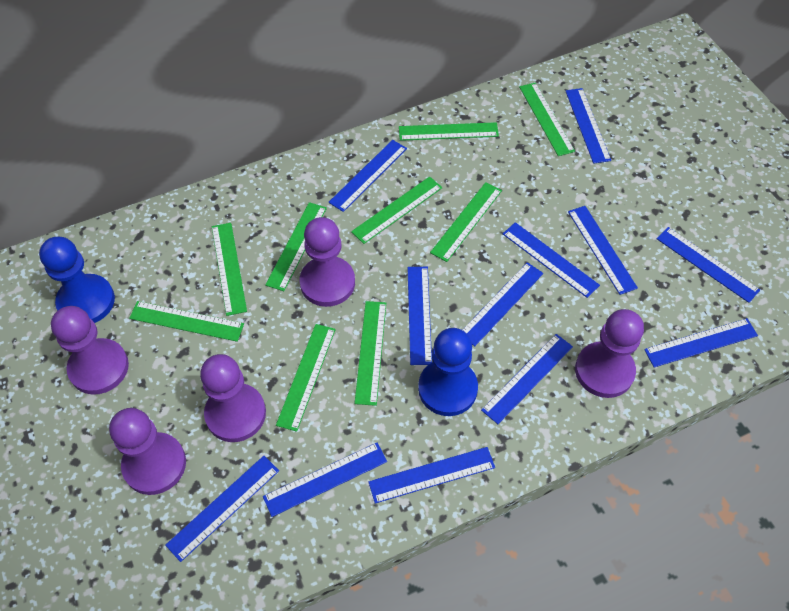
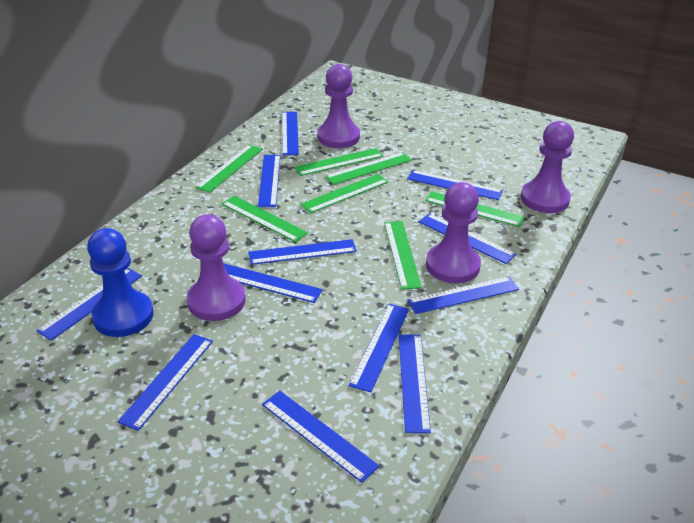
blue pawn: 2 -> 1
green ruler: 9 -> 7
purple pawn: 5 -> 4

